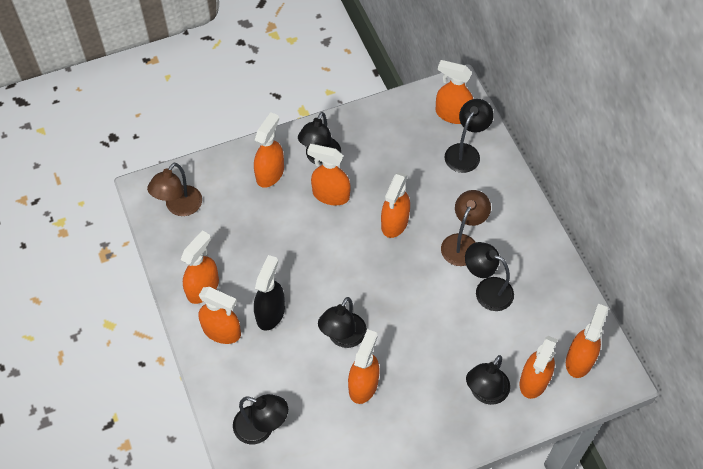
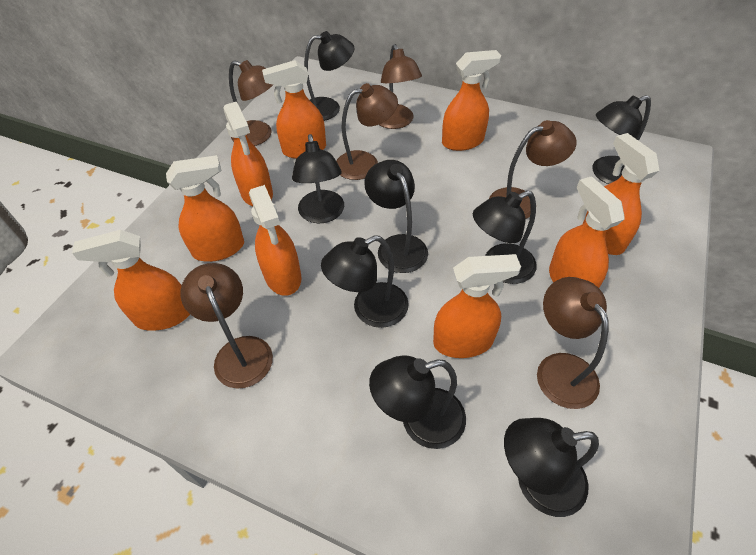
black lamp: 6 -> 8
black spray bottle: 1 -> 0
brown lamp: 2 -> 6

